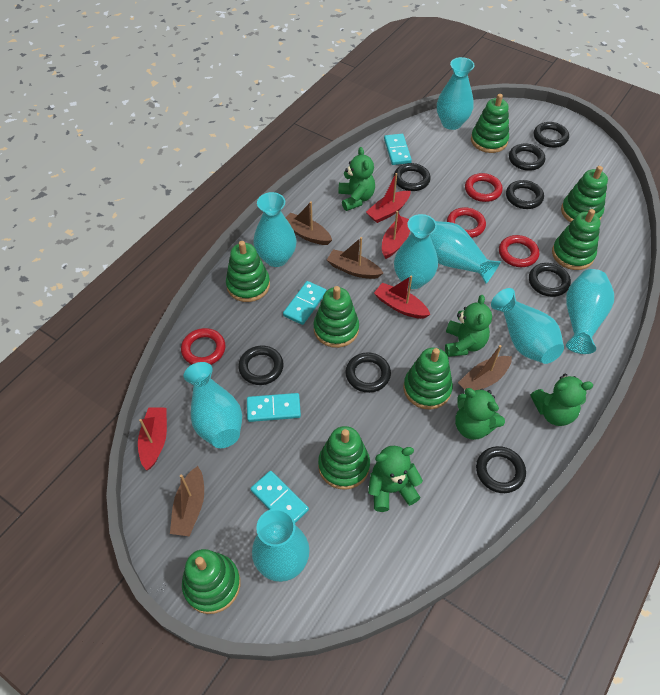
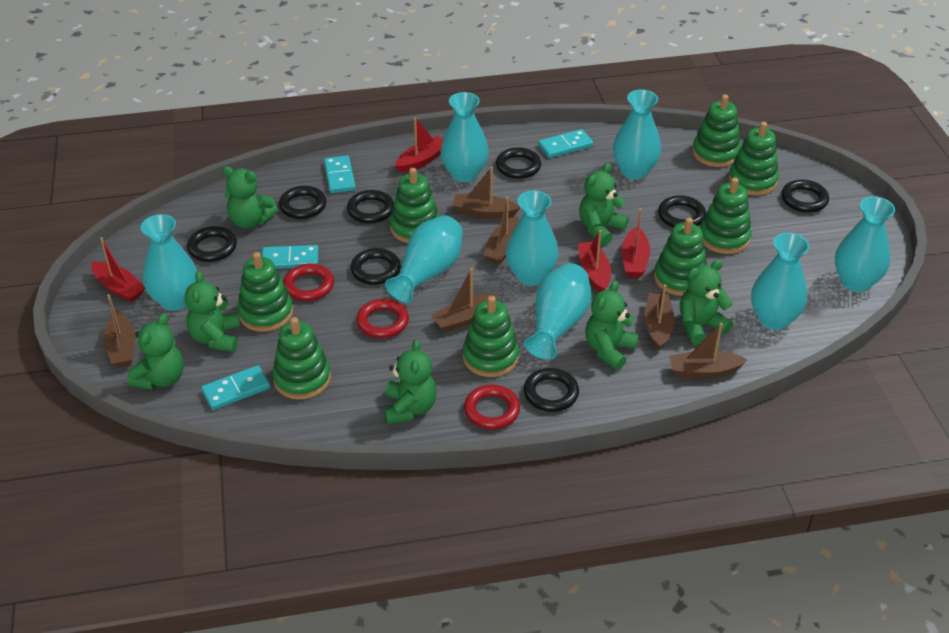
brown boat: 4 -> 6
green teddy bear: 5 -> 7
red ring: 4 -> 3

